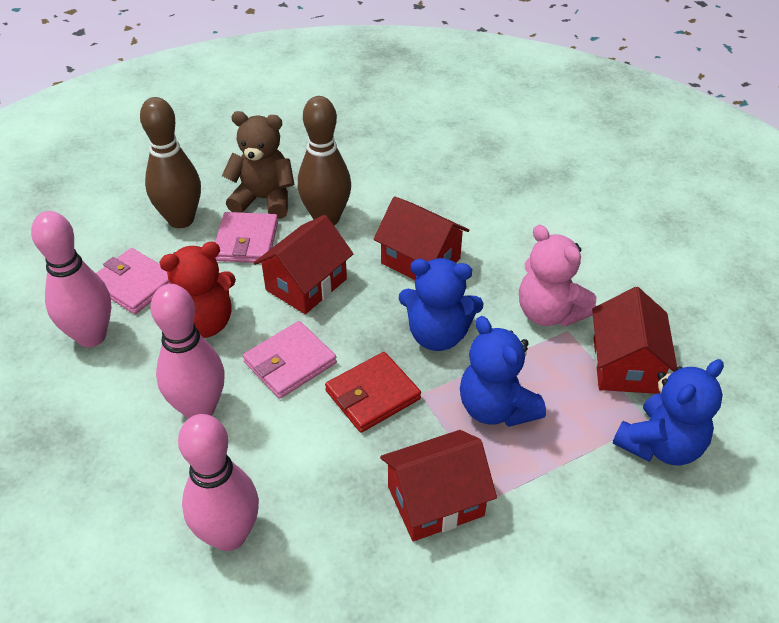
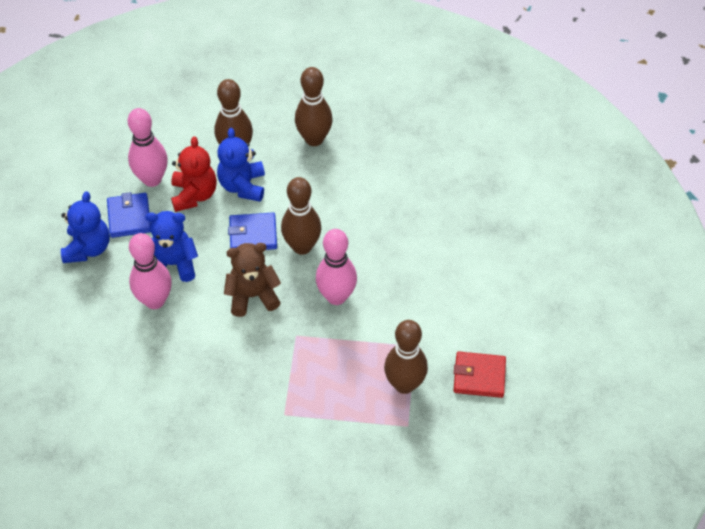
blue wallet: 0 -> 2
brown bowling pin: 2 -> 4
pink teddy bear: 1 -> 0
pink wallet: 3 -> 0
red house: 4 -> 0

